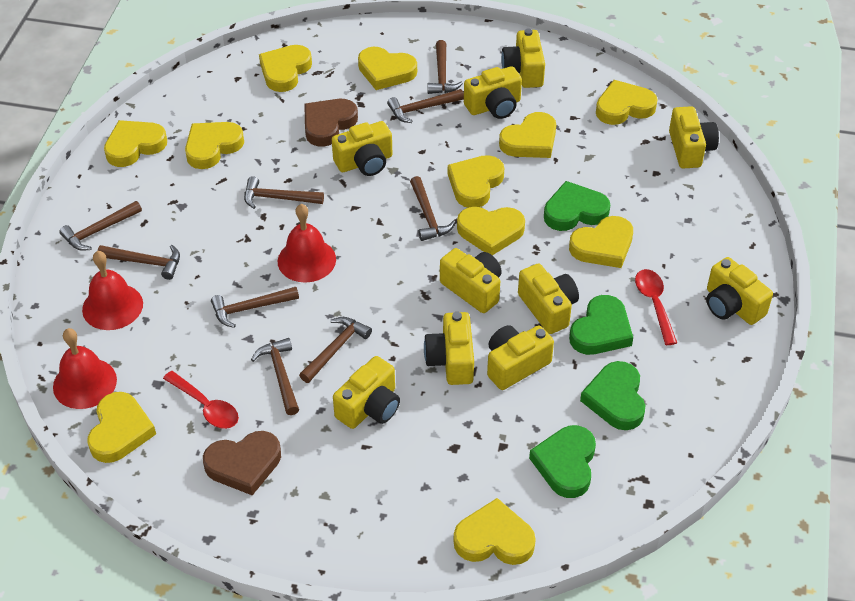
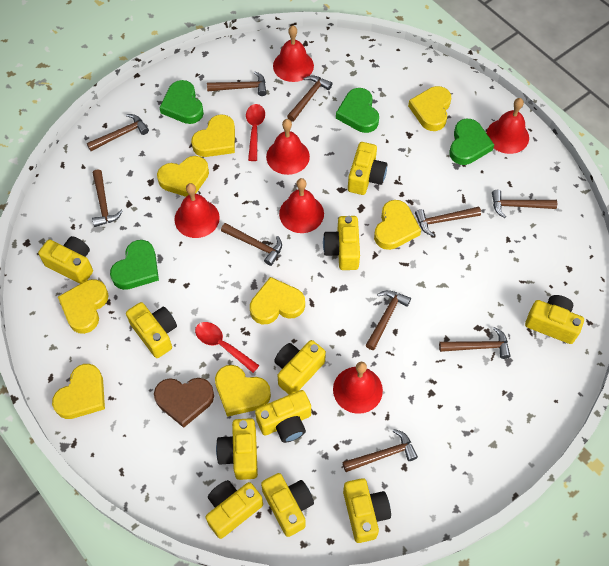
brown hammer: 9 -> 10
brown heart: 2 -> 1
red bell: 3 -> 6
yellow camera: 10 -> 11
yellow heart: 11 -> 8

